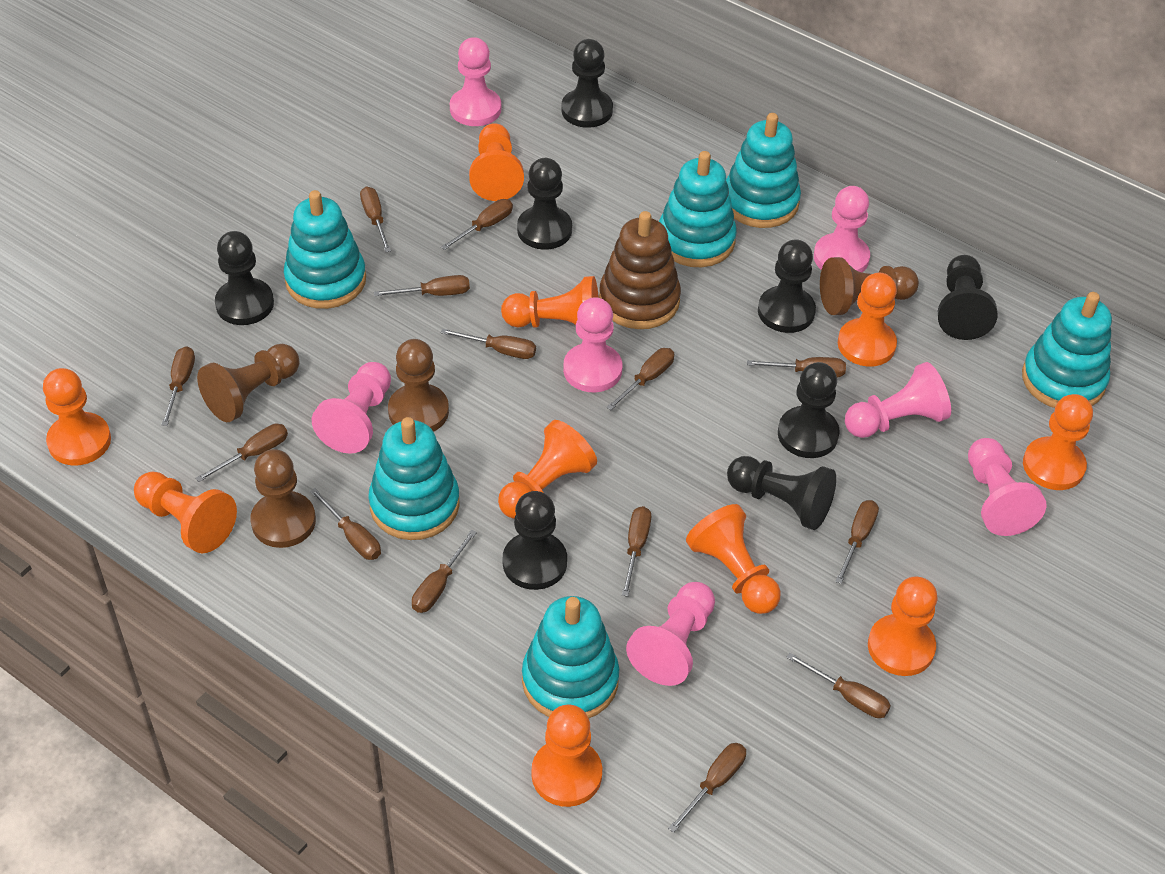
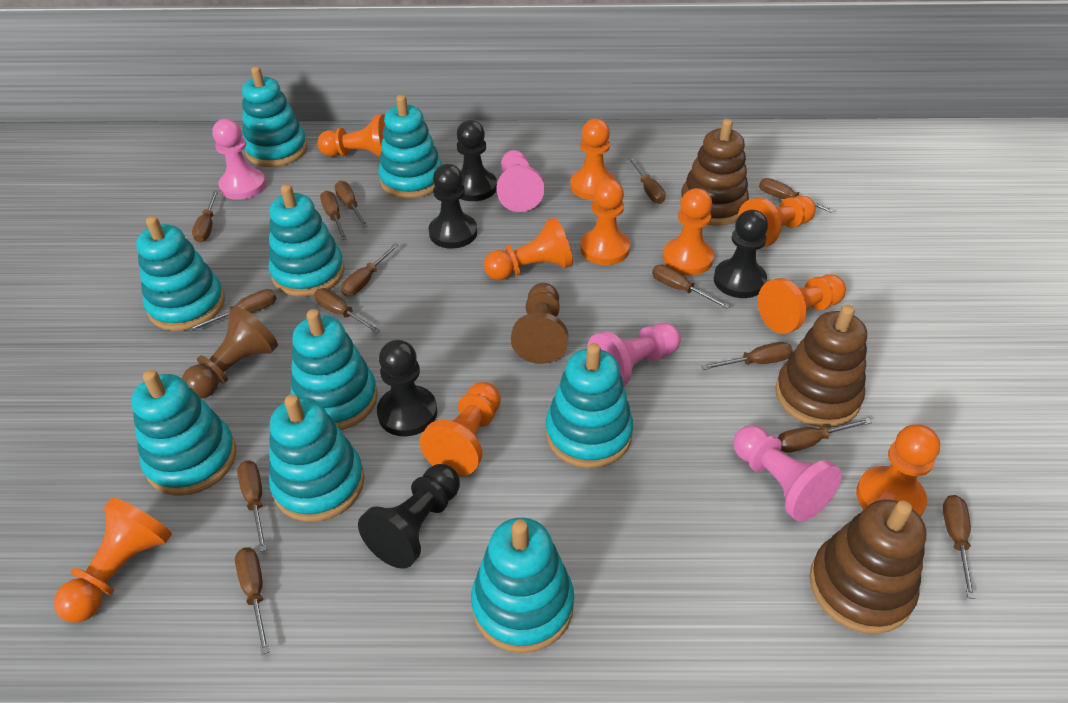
black pawn: 8 -> 5
brown pawn: 4 -> 2
brown stacking toy: 1 -> 3
pink pawn: 7 -> 4
turquoise stacking toy: 6 -> 9

